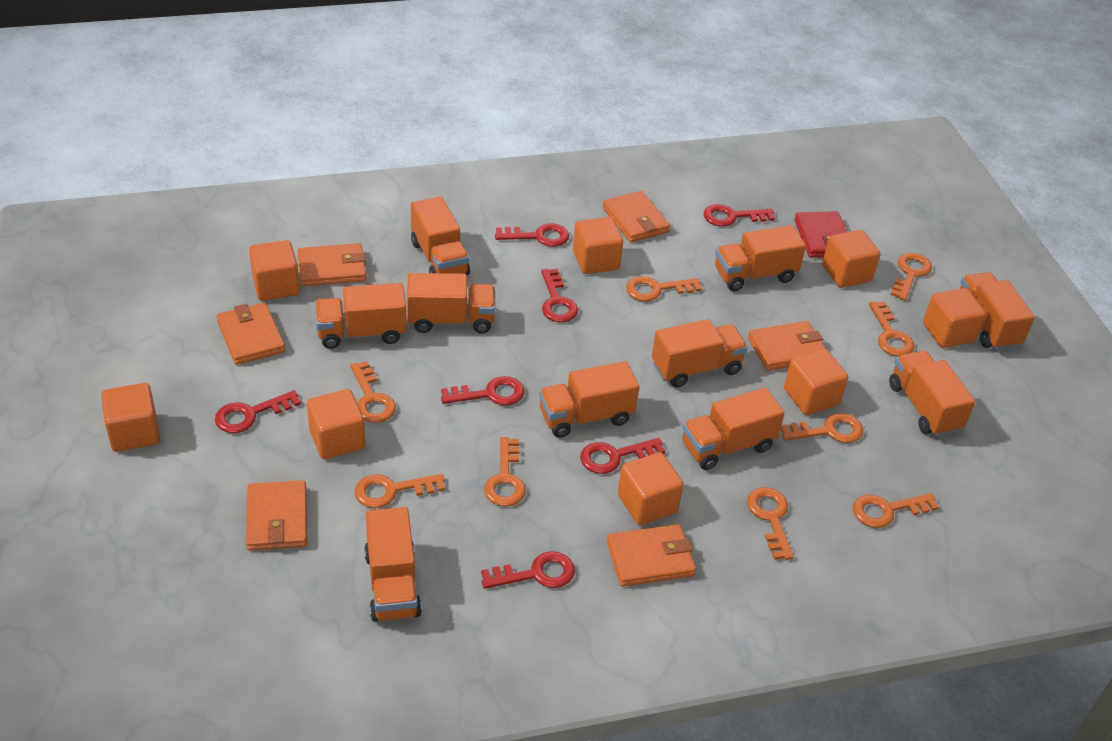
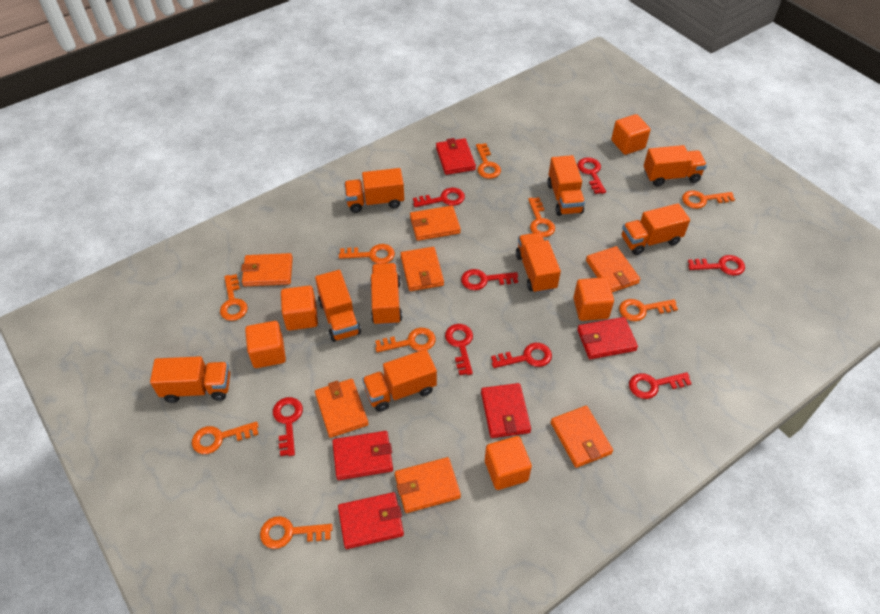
orange cube: 8 -> 5
orange truck: 10 -> 9
orange wallet: 6 -> 7
red key: 7 -> 8
red wallet: 1 -> 5

